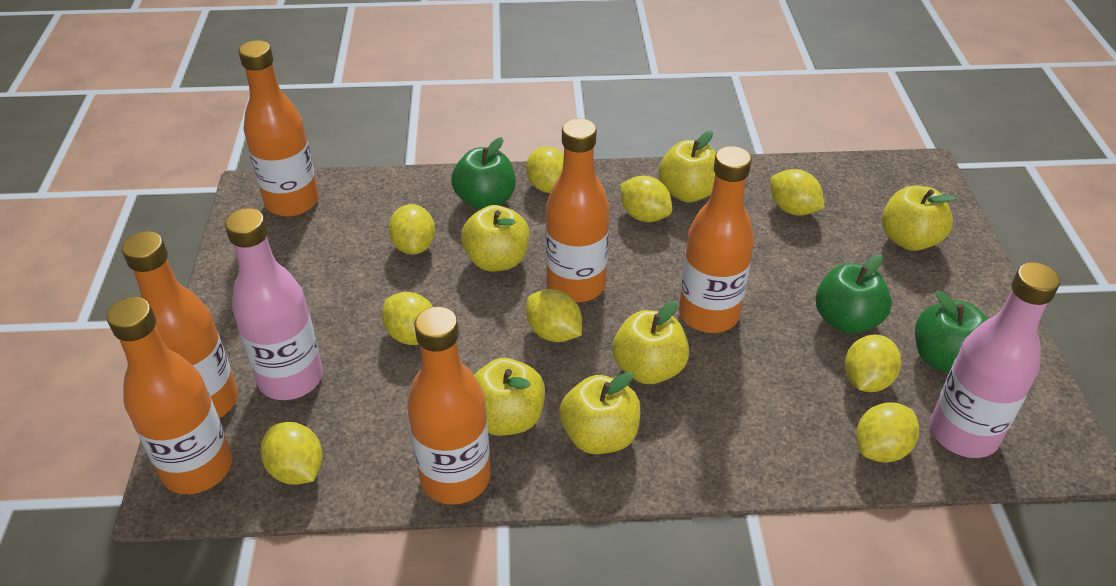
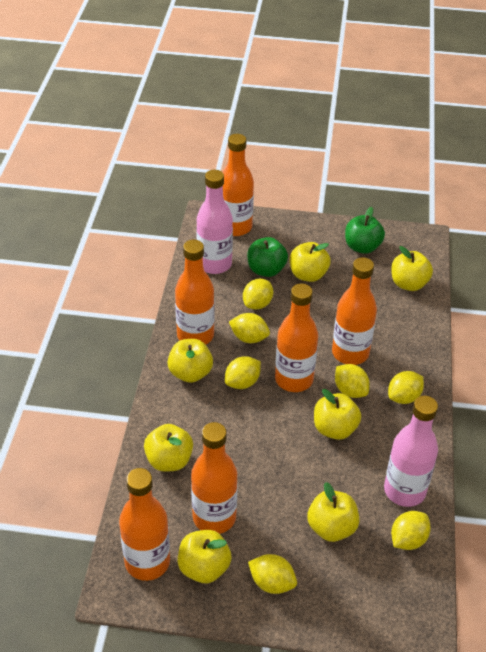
green apple: 3 -> 2
yellow apple: 6 -> 7
yellow lemon: 9 -> 7

